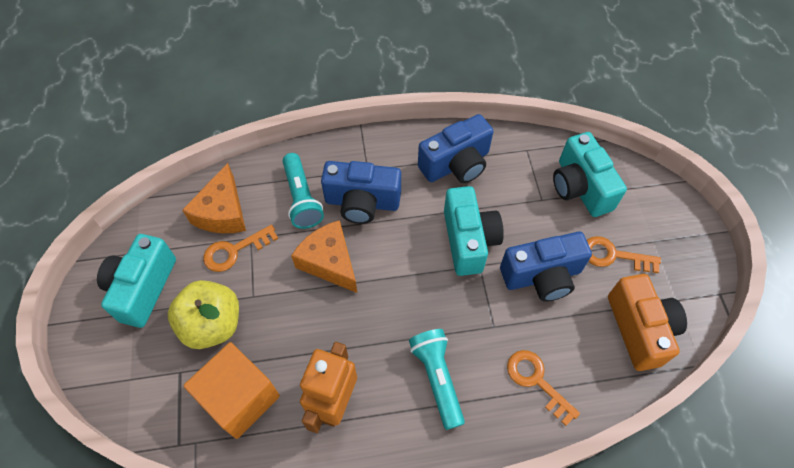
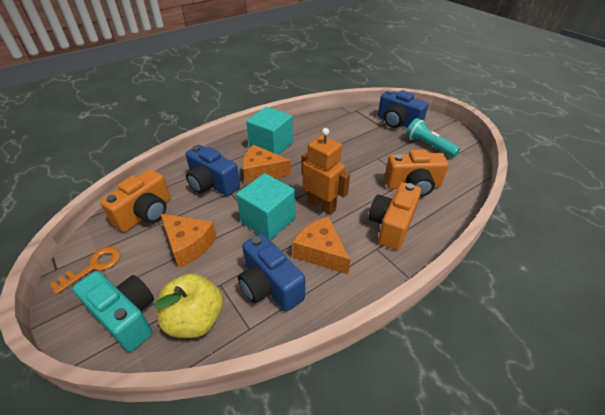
orange camera: 1 -> 3
orange cheese: 2 -> 3
orange cube: 1 -> 0
orange key: 3 -> 1
turquoise camera: 3 -> 1
turquoise cube: 0 -> 2
turquoise flashlight: 2 -> 1

